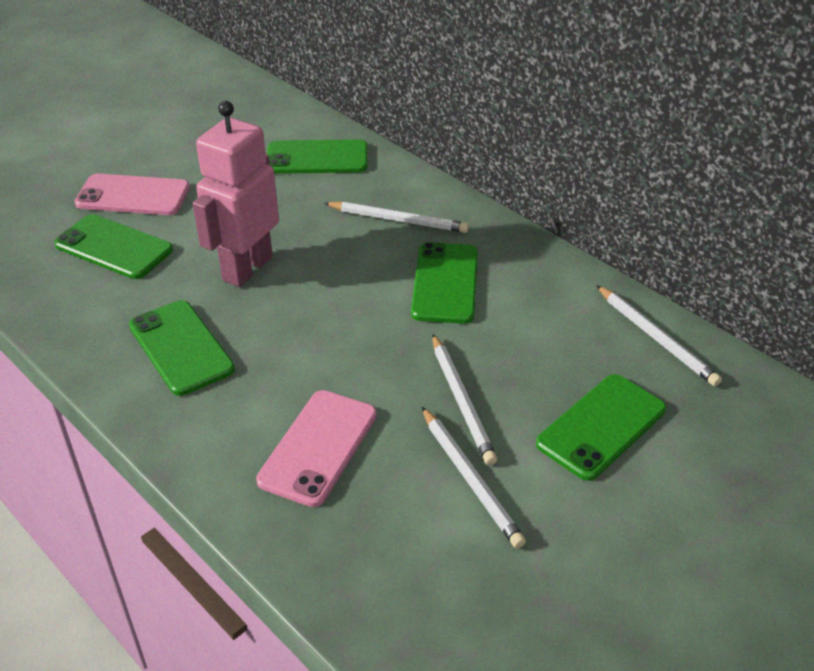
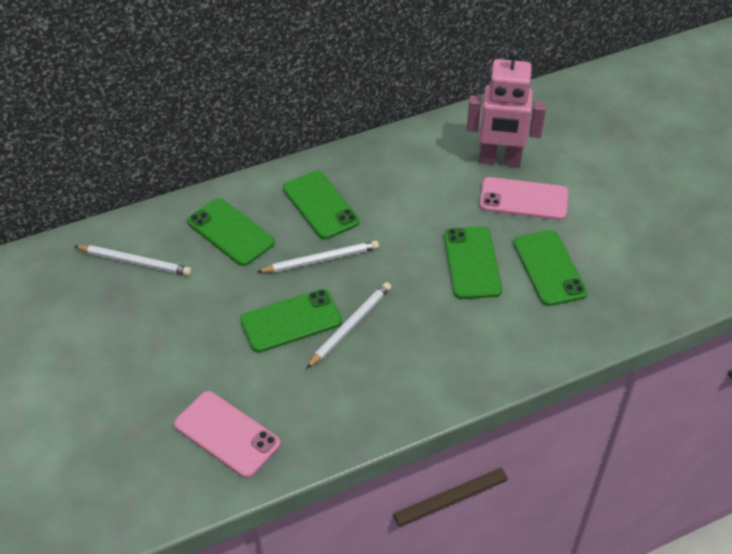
white pencil: 4 -> 3

